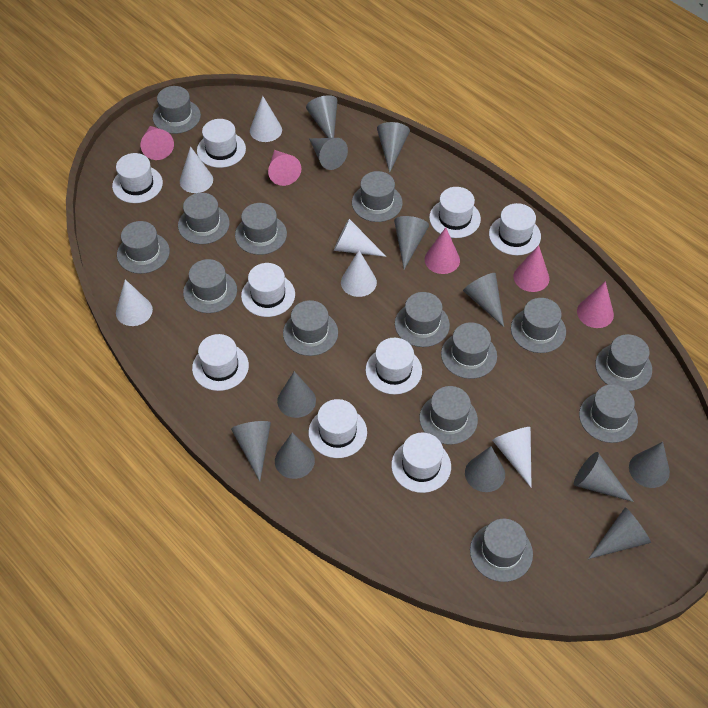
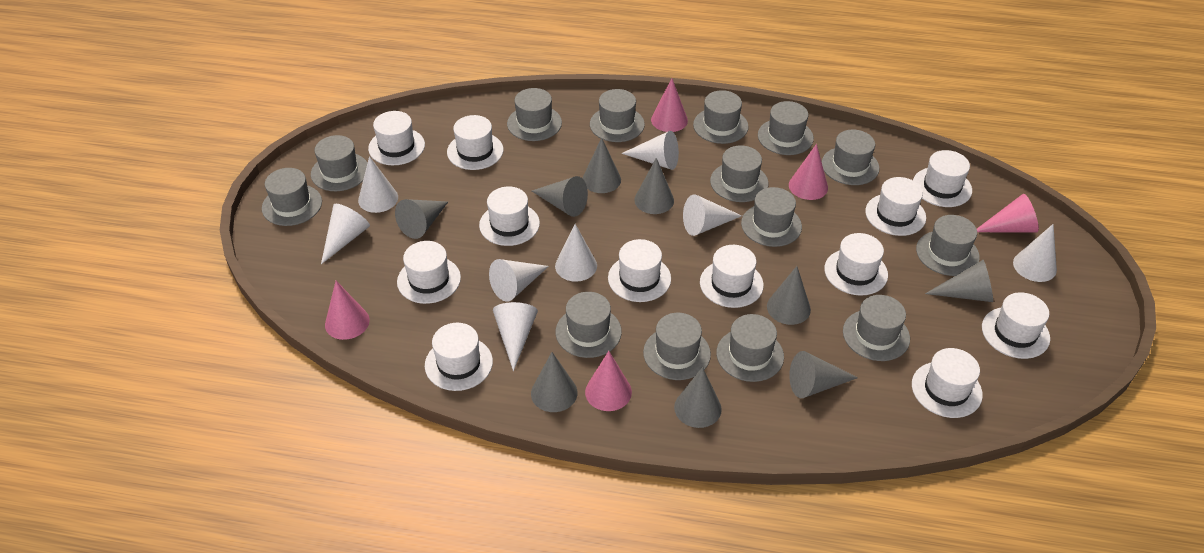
grey cone: 12 -> 9
white cone: 6 -> 8
white hat: 9 -> 12

